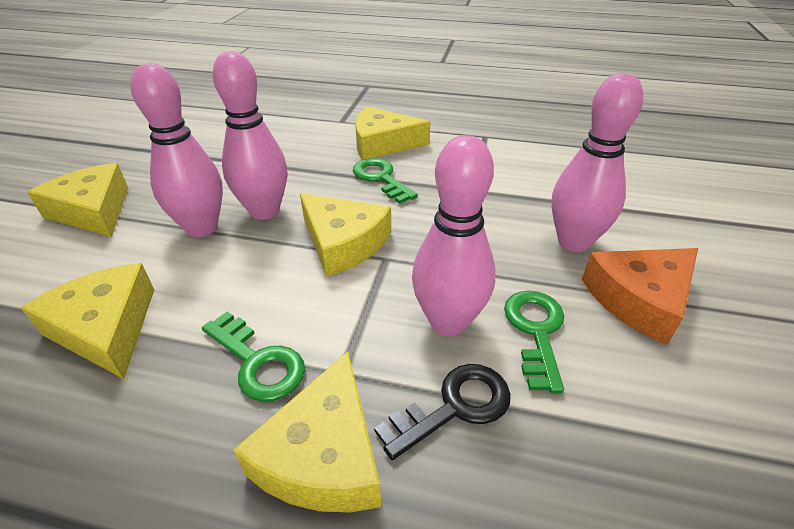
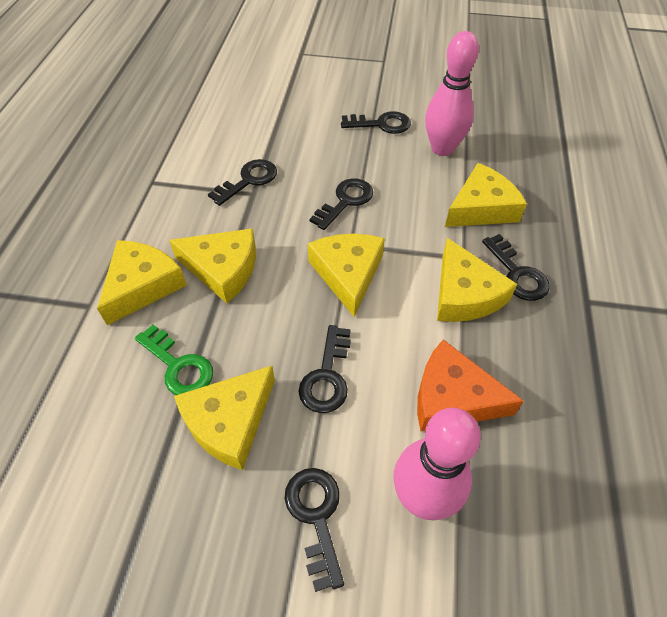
black key: 1 -> 6
green key: 3 -> 1
pink bowling pin: 4 -> 2
yellow cheese: 5 -> 6

